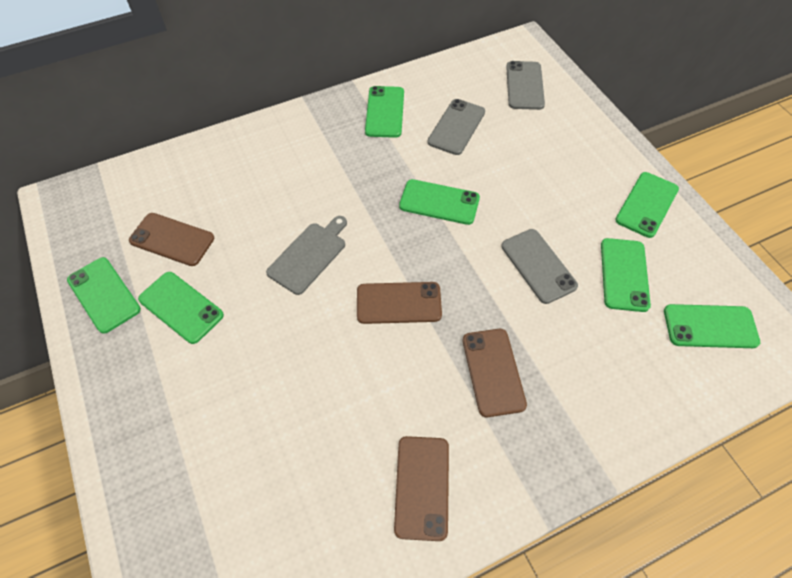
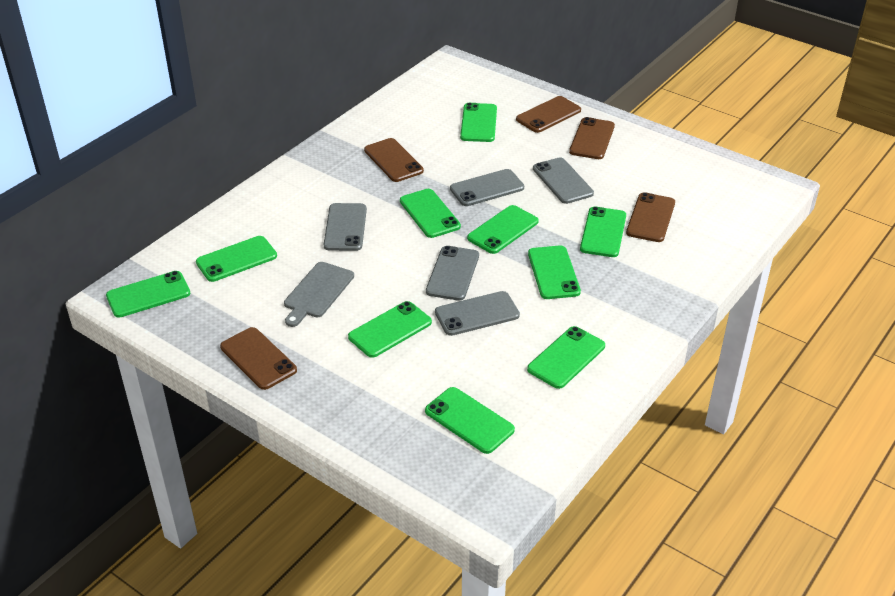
brown phone: 4 -> 5
green phone: 7 -> 10
grey phone: 3 -> 5

